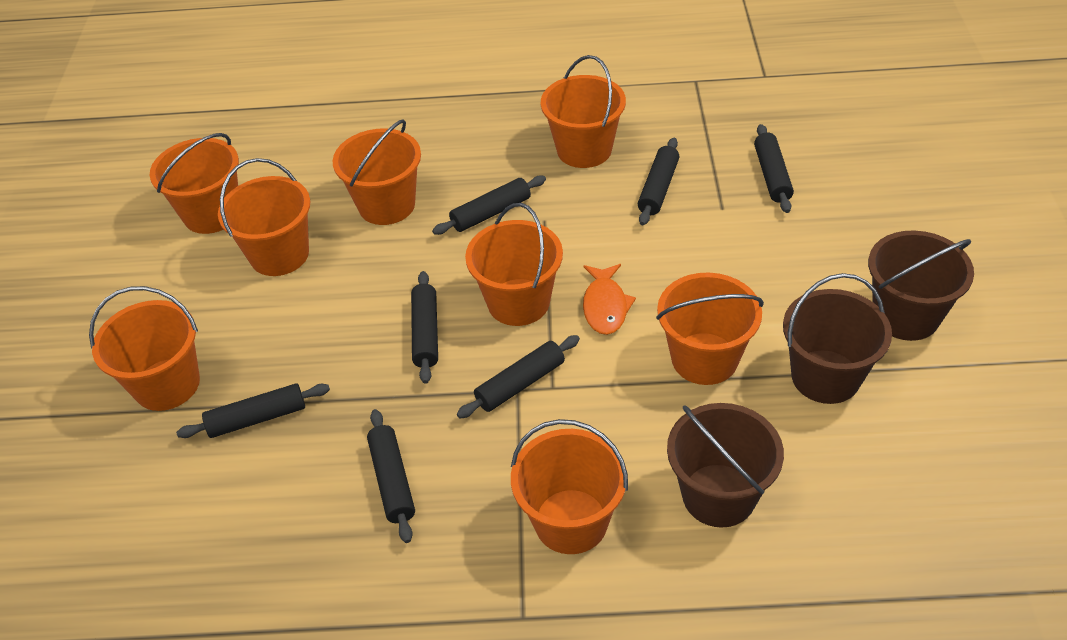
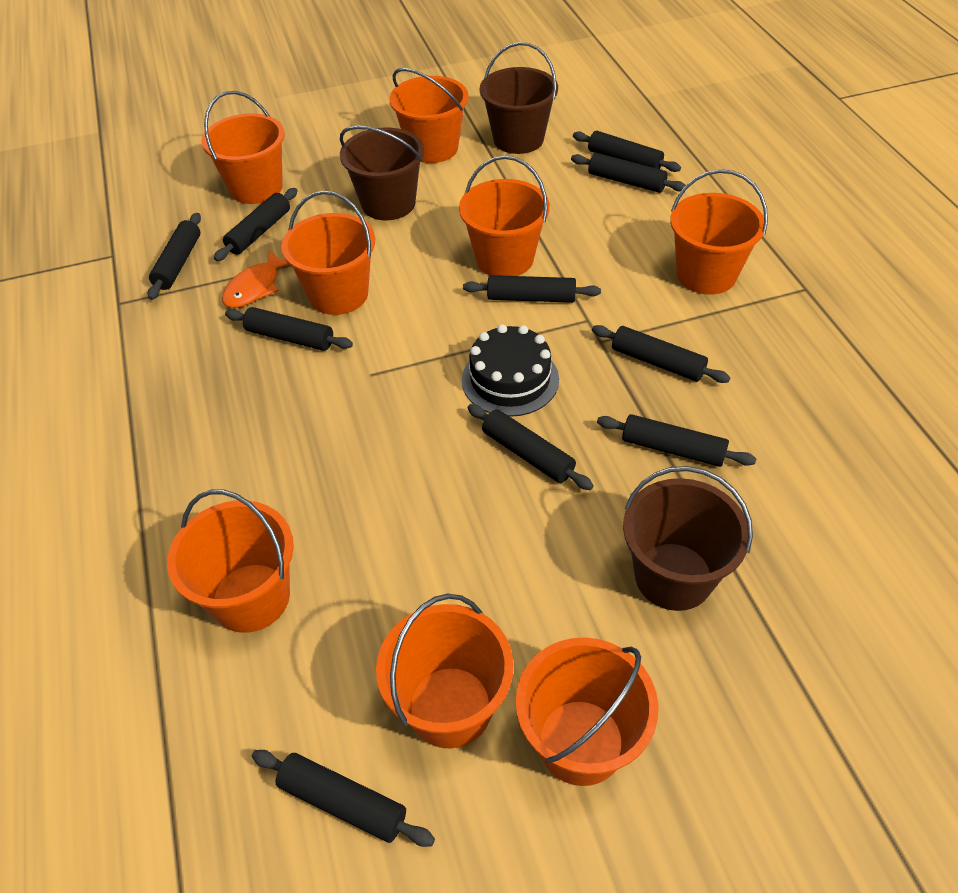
black cake: 0 -> 1
black rolling pin: 7 -> 10

